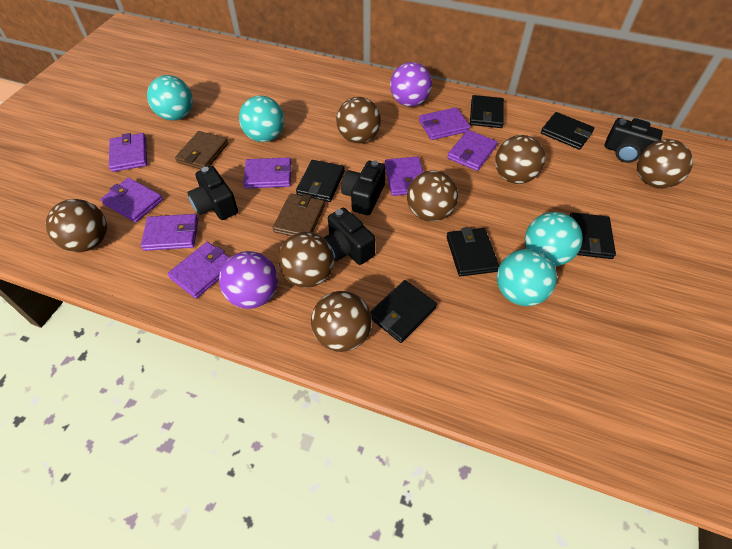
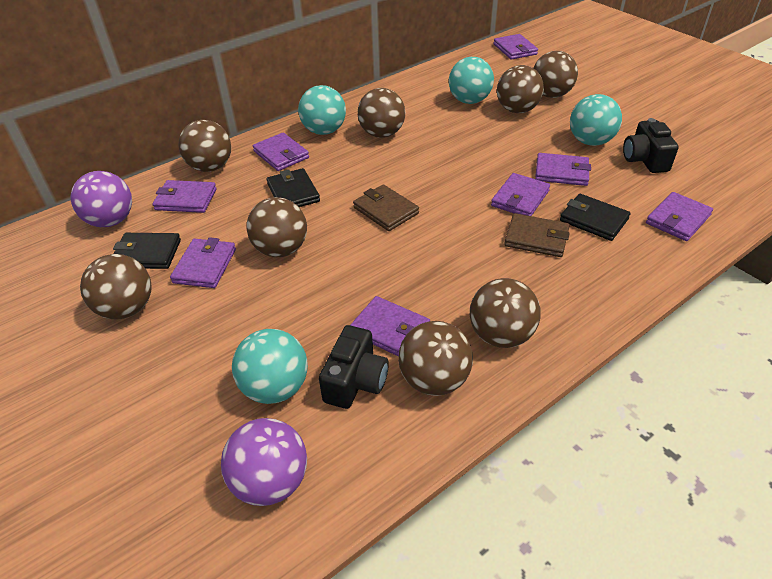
black camera: 4 -> 2
black wallet: 6 -> 3
brown ball: 7 -> 8

